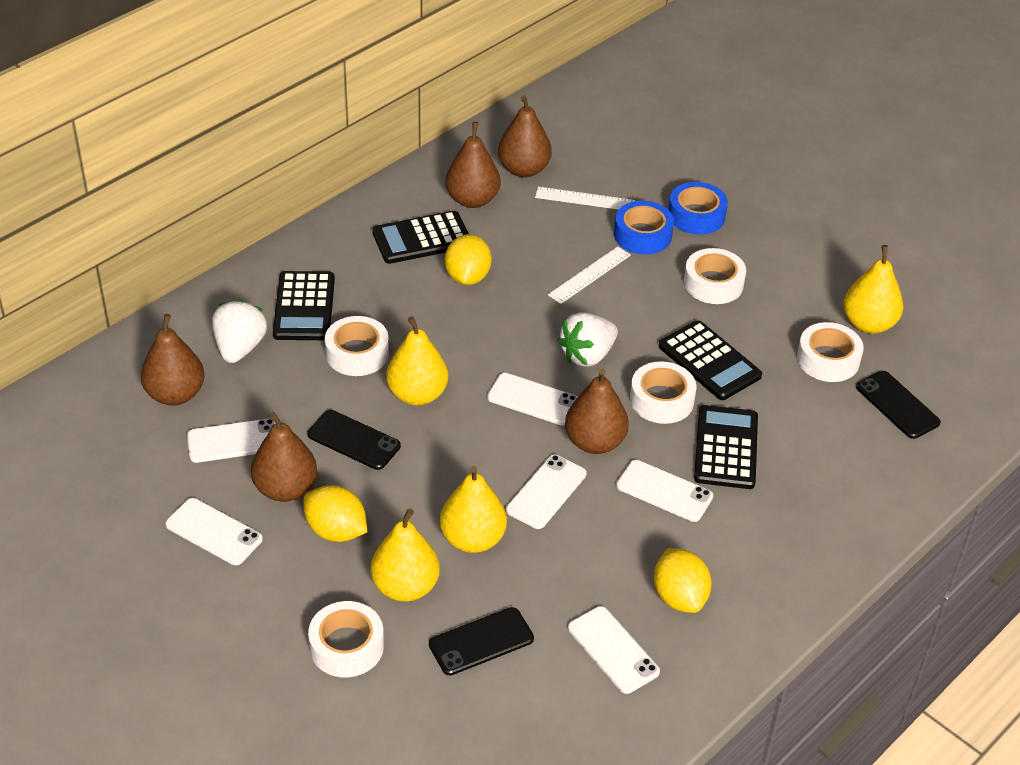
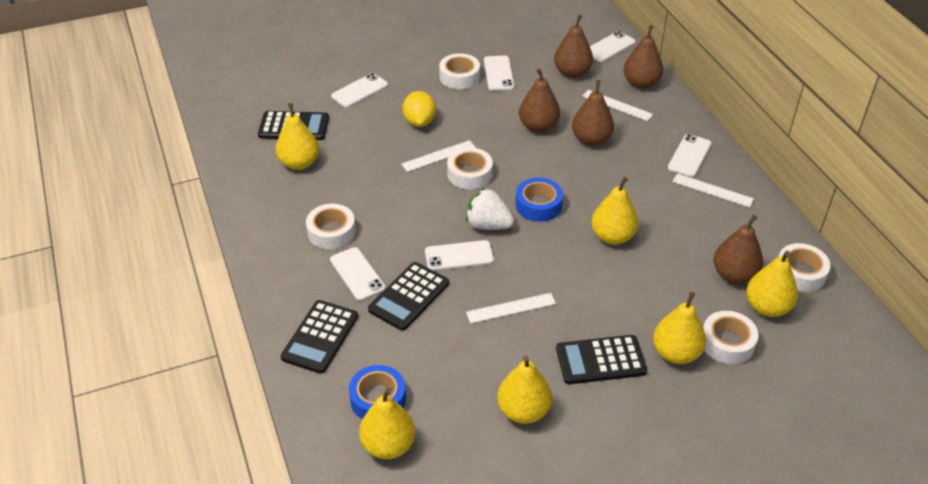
black phone: 3 -> 0
white ruler: 2 -> 4
white strawberry: 2 -> 1
yellow lemon: 3 -> 1
yellow pear: 4 -> 6

